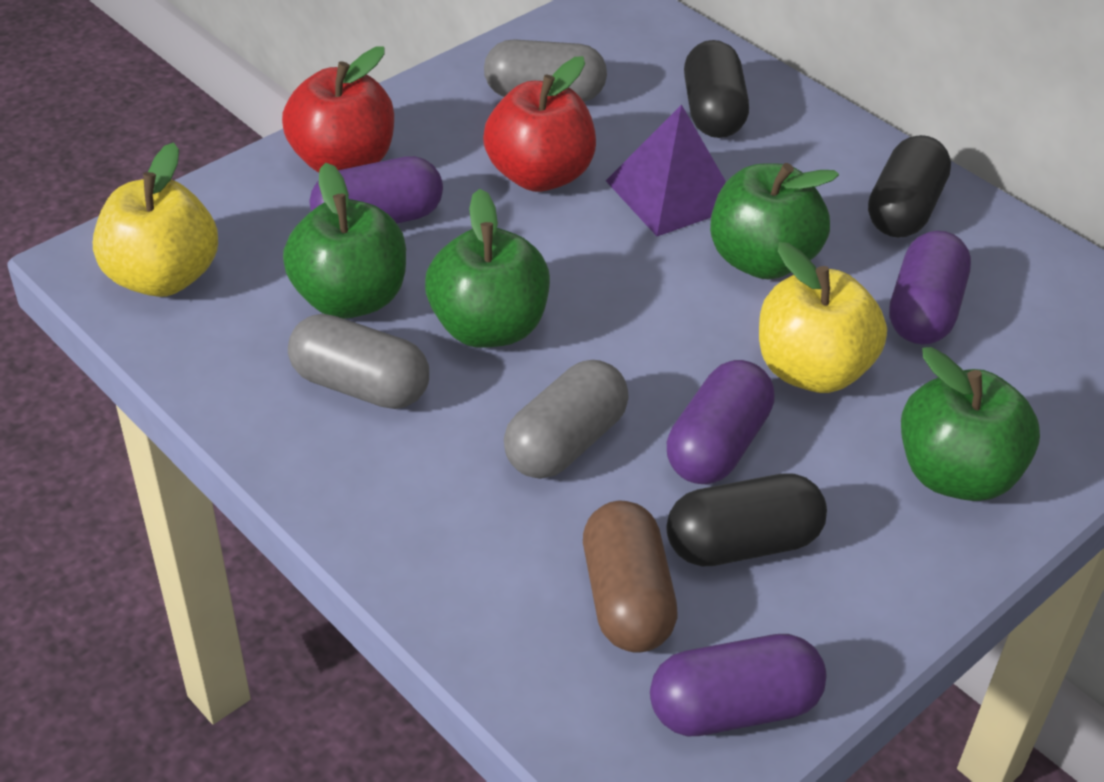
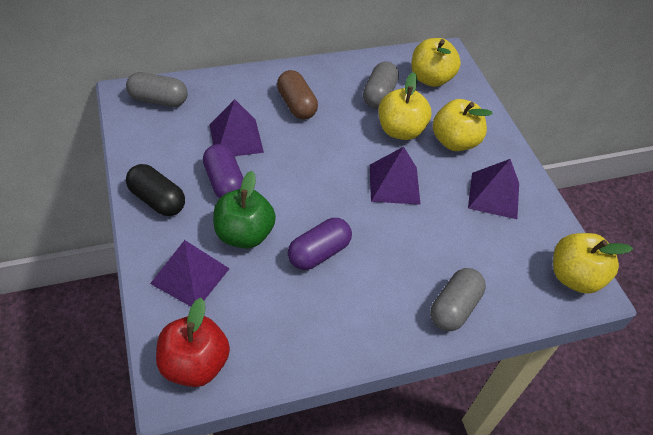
black capsule: 3 -> 1
green apple: 4 -> 1
purple capsule: 4 -> 2
purple pyramid: 1 -> 4
red apple: 2 -> 1
yellow apple: 2 -> 4

